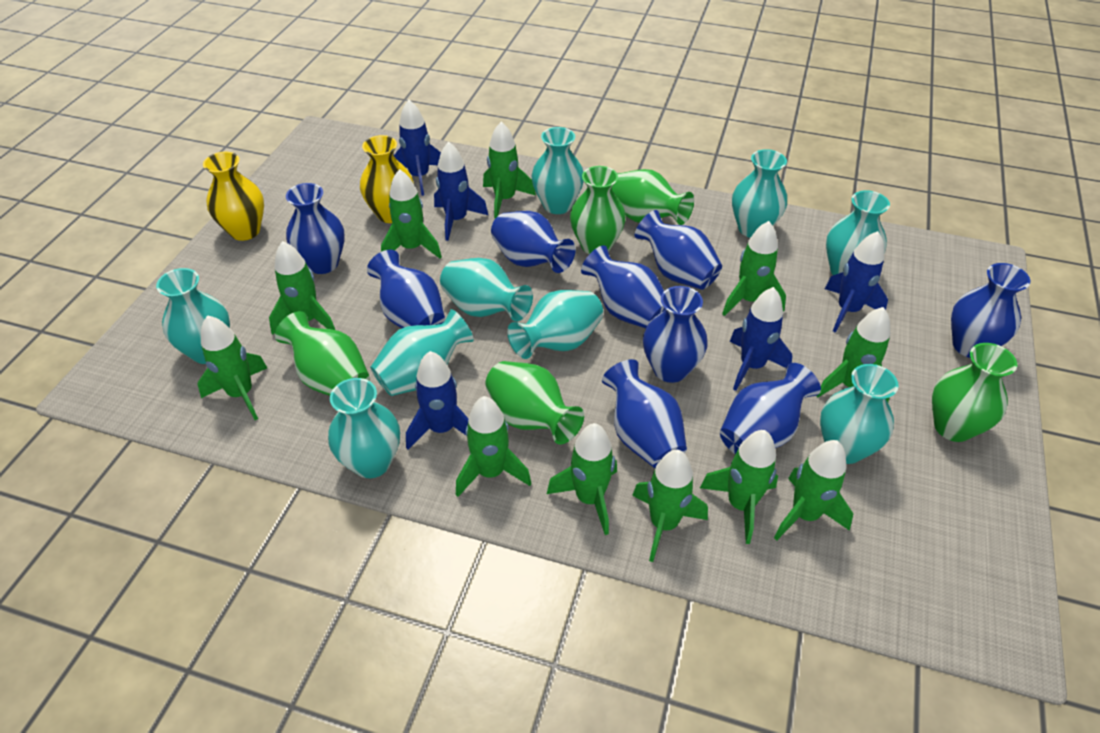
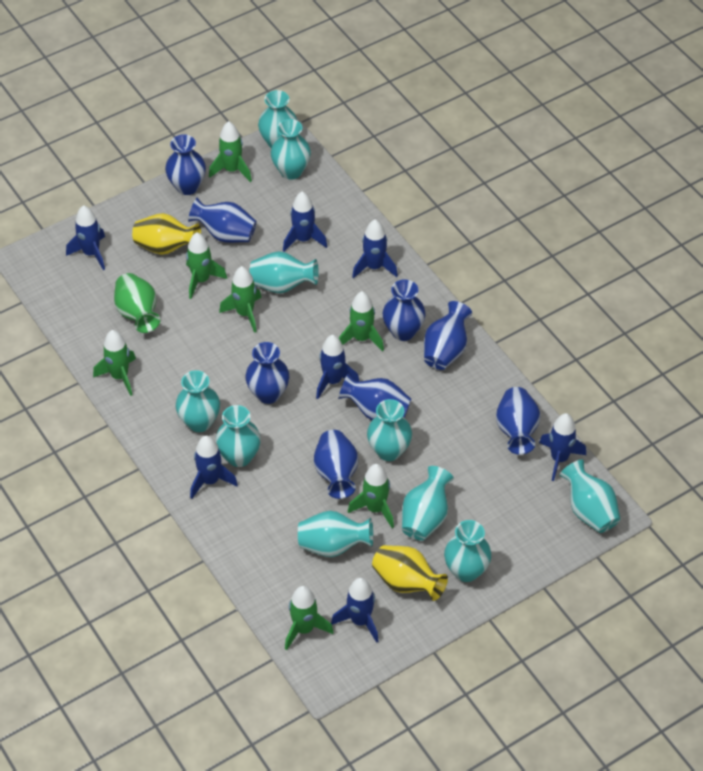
blue rocket: 5 -> 7
blue vase: 9 -> 8
green rocket: 11 -> 7
green vase: 5 -> 1
turquoise vase: 9 -> 10

